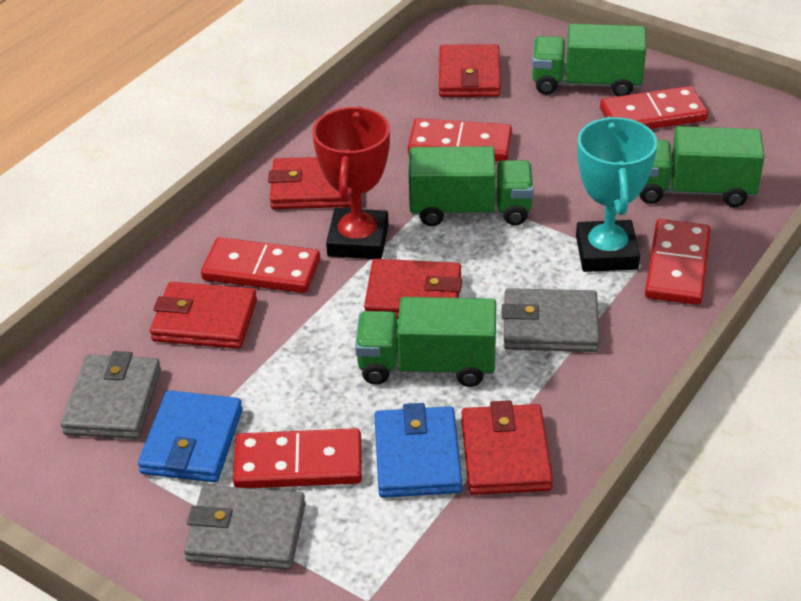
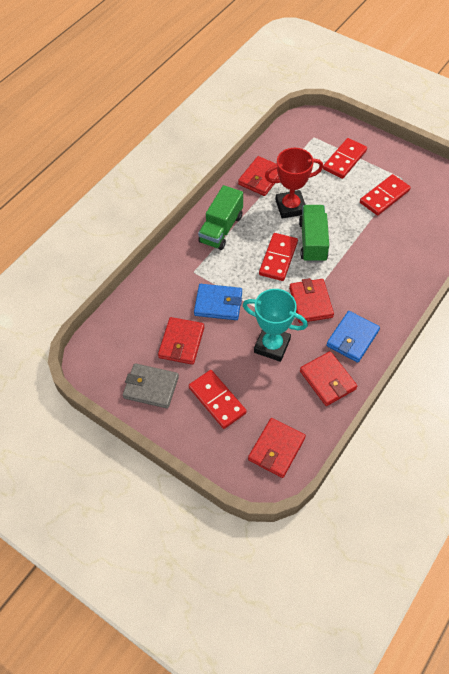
green truck: 4 -> 2
grey wallet: 3 -> 1
red domino: 5 -> 4

